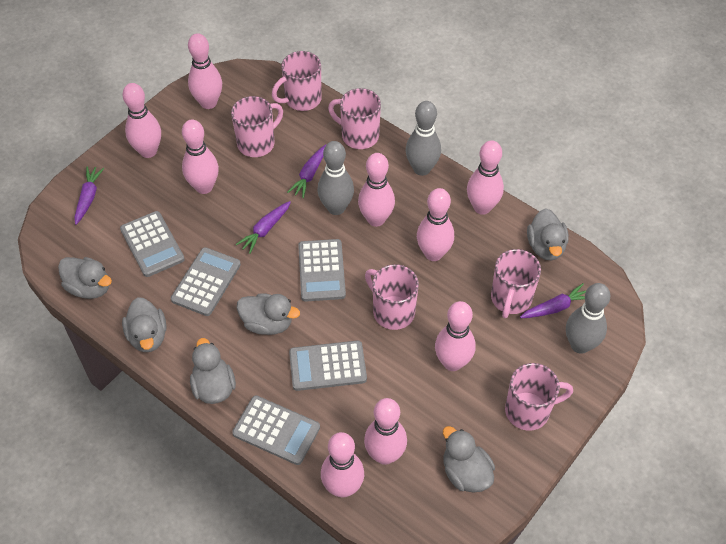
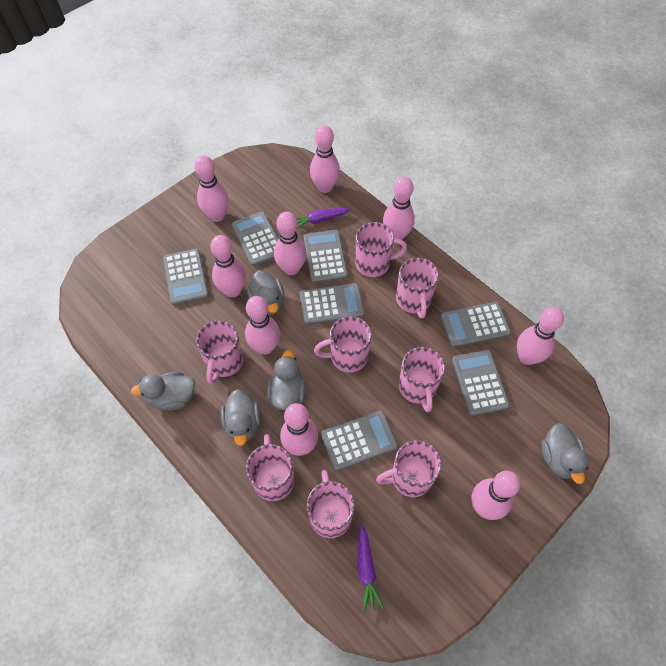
grey bowling pin: 3 -> 0
grey calculator: 5 -> 7
grey duck: 6 -> 5
pink mug: 6 -> 8
purple carrot: 4 -> 2

